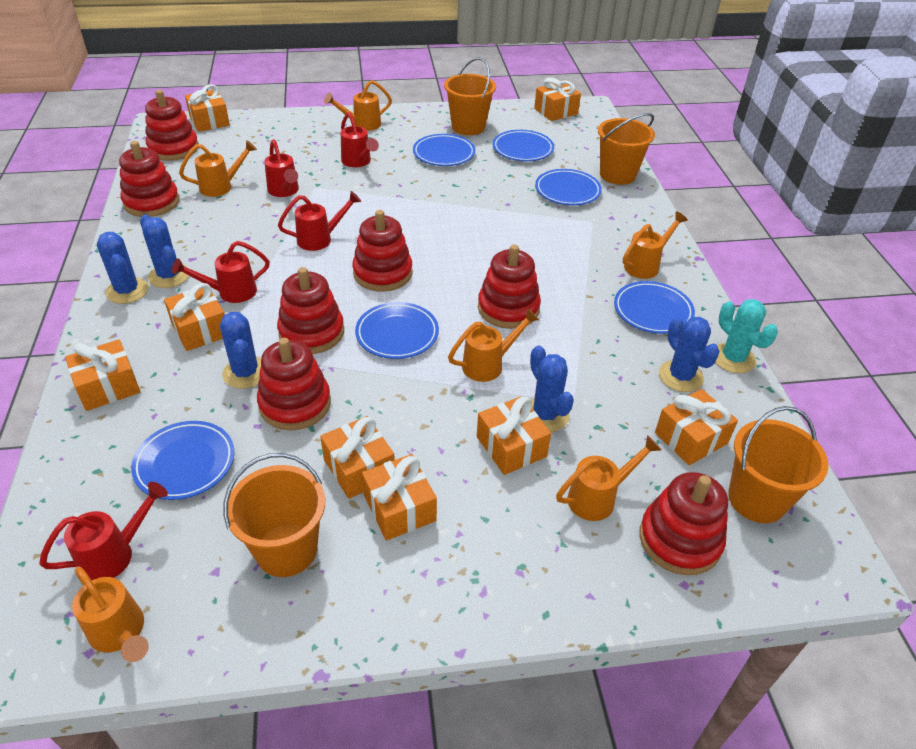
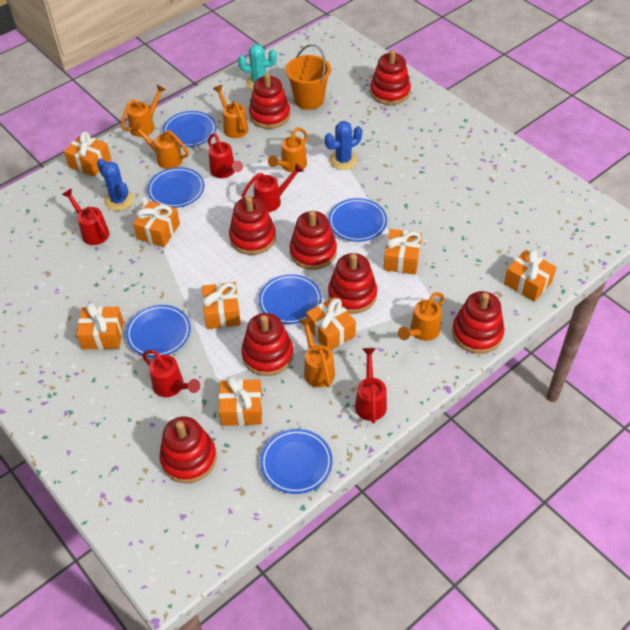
blue cactus: 5 -> 2
orange bucket: 4 -> 1
red stacking toy: 7 -> 8

